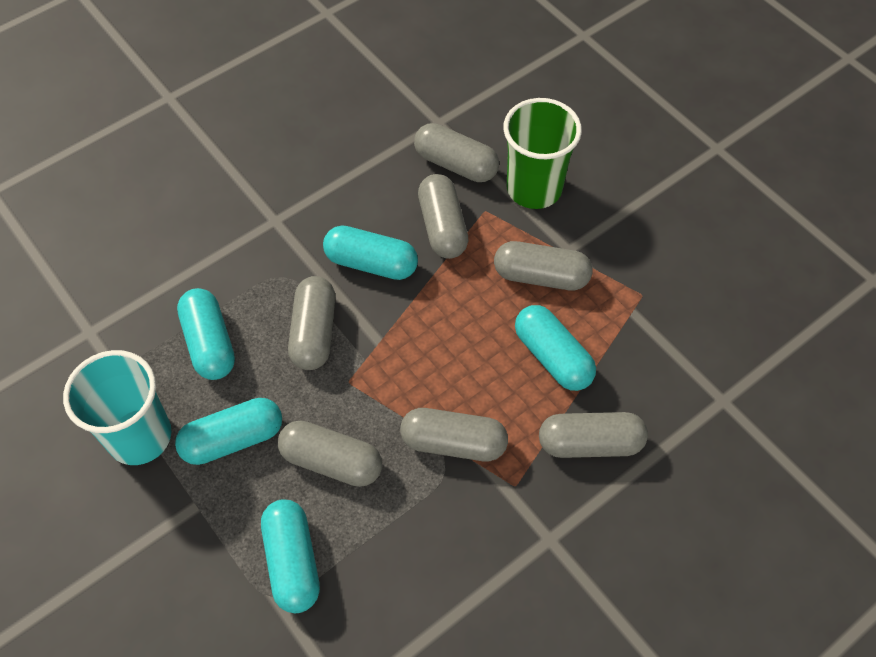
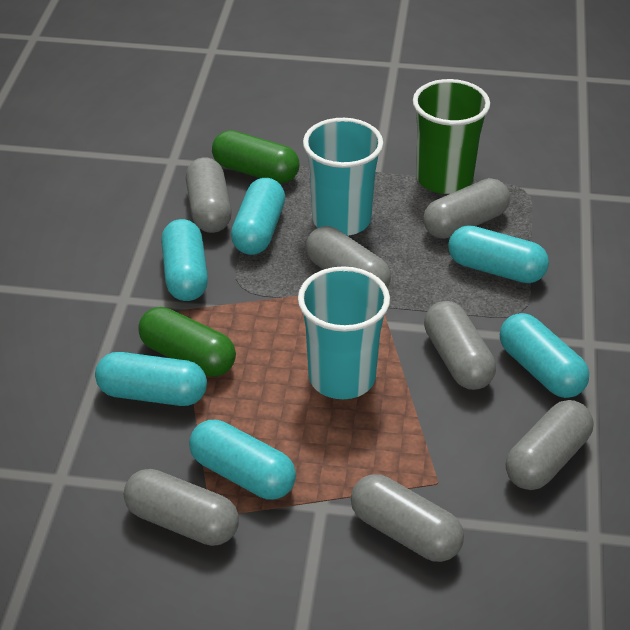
green capsule: 0 -> 2
turquoise capsule: 5 -> 6
turquoise cup: 1 -> 2

